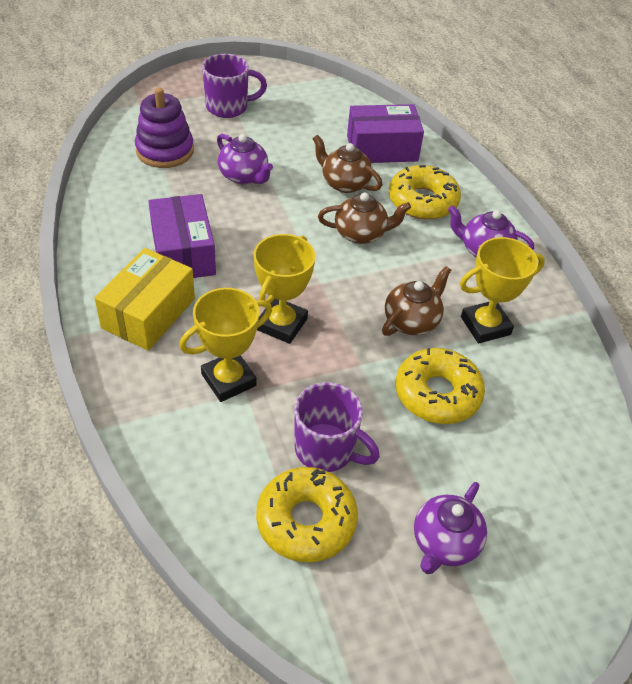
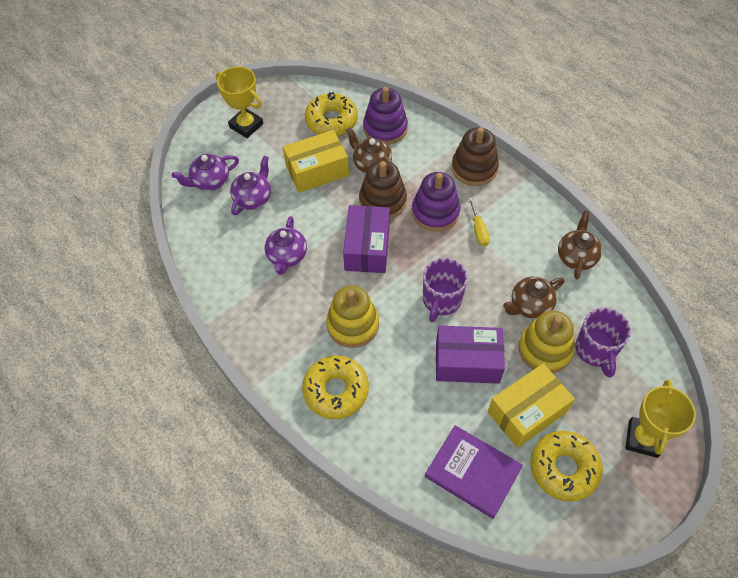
brown stacking toy: 0 -> 2
purple book: 0 -> 1
purple stacking toy: 1 -> 2
yellow box: 1 -> 2
yellow screwdriver: 0 -> 1
yellow stacking toy: 0 -> 2
yellow trophy: 3 -> 2

